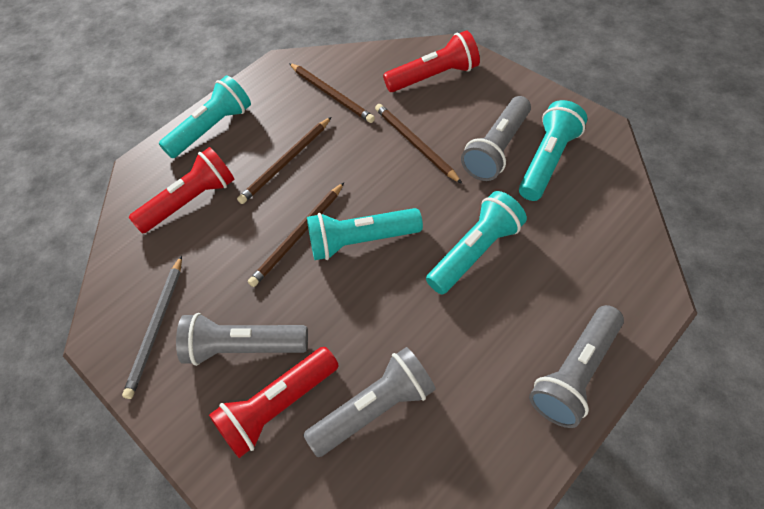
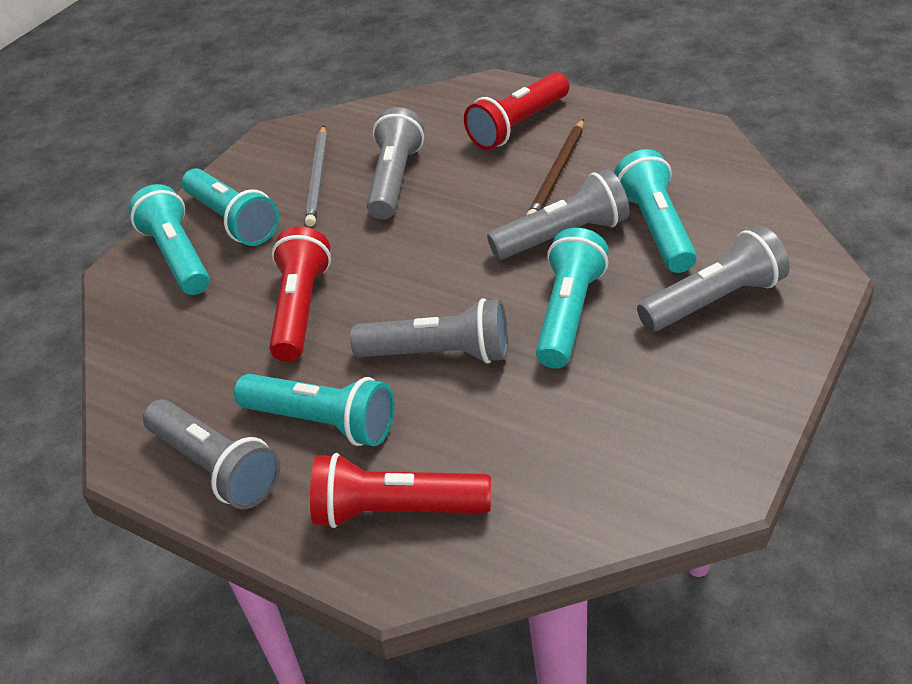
brown pencil: 4 -> 1
grey flashlight: 4 -> 5
turquoise flashlight: 4 -> 5

